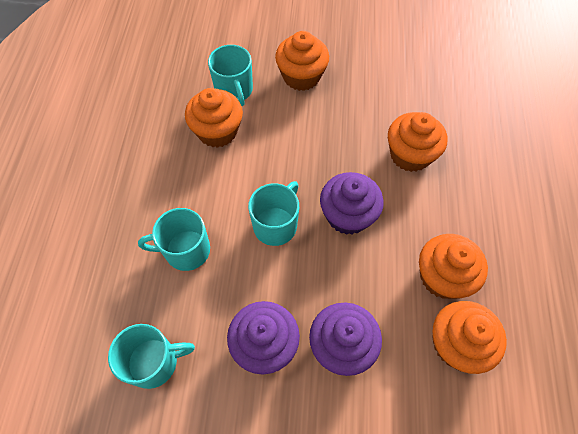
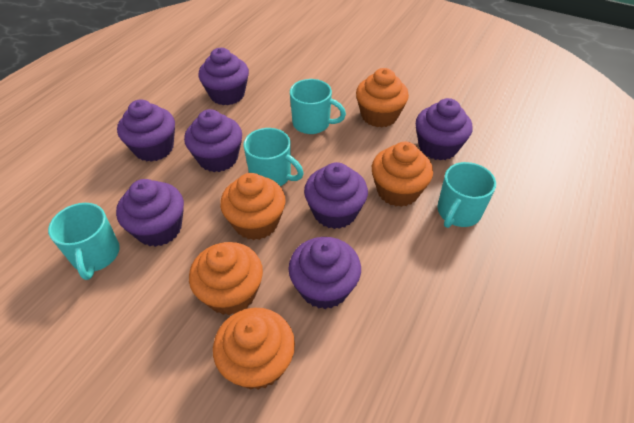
purple cupcake: 3 -> 7

